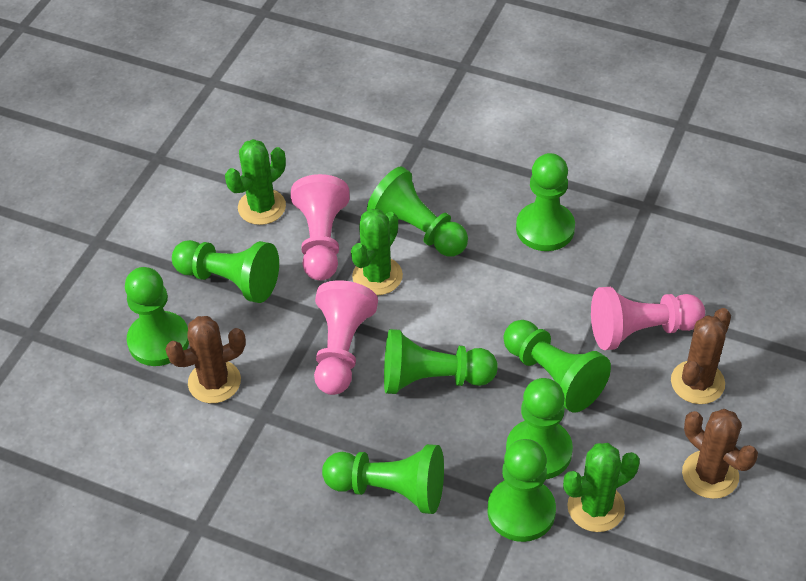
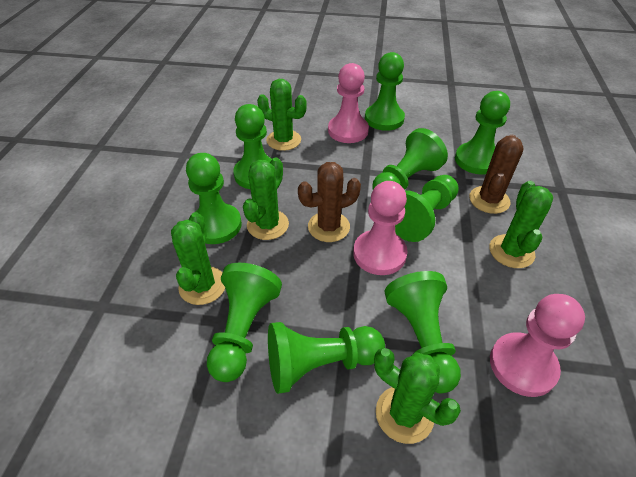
brown cactus: 3 -> 2
green cactus: 3 -> 5

